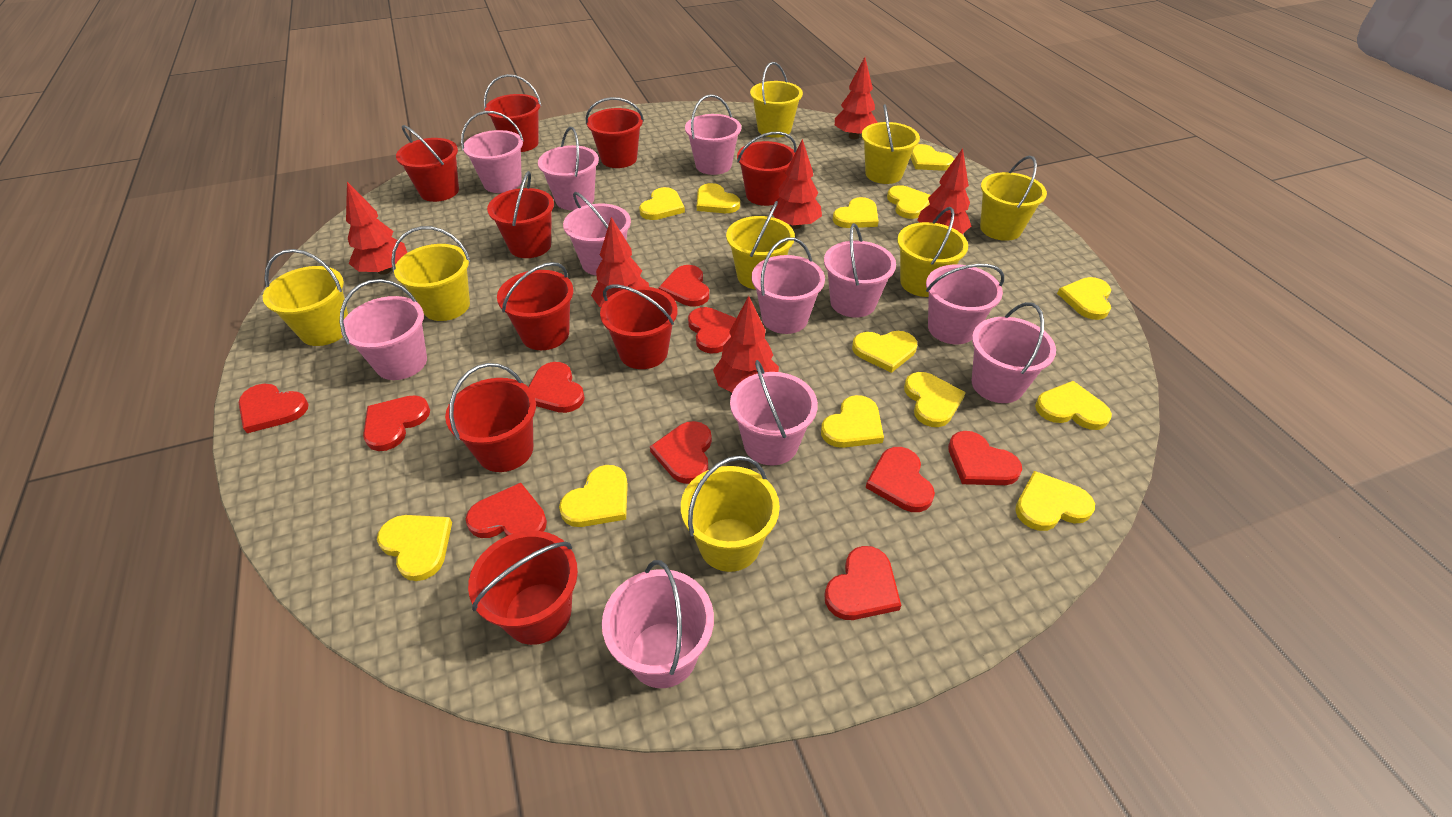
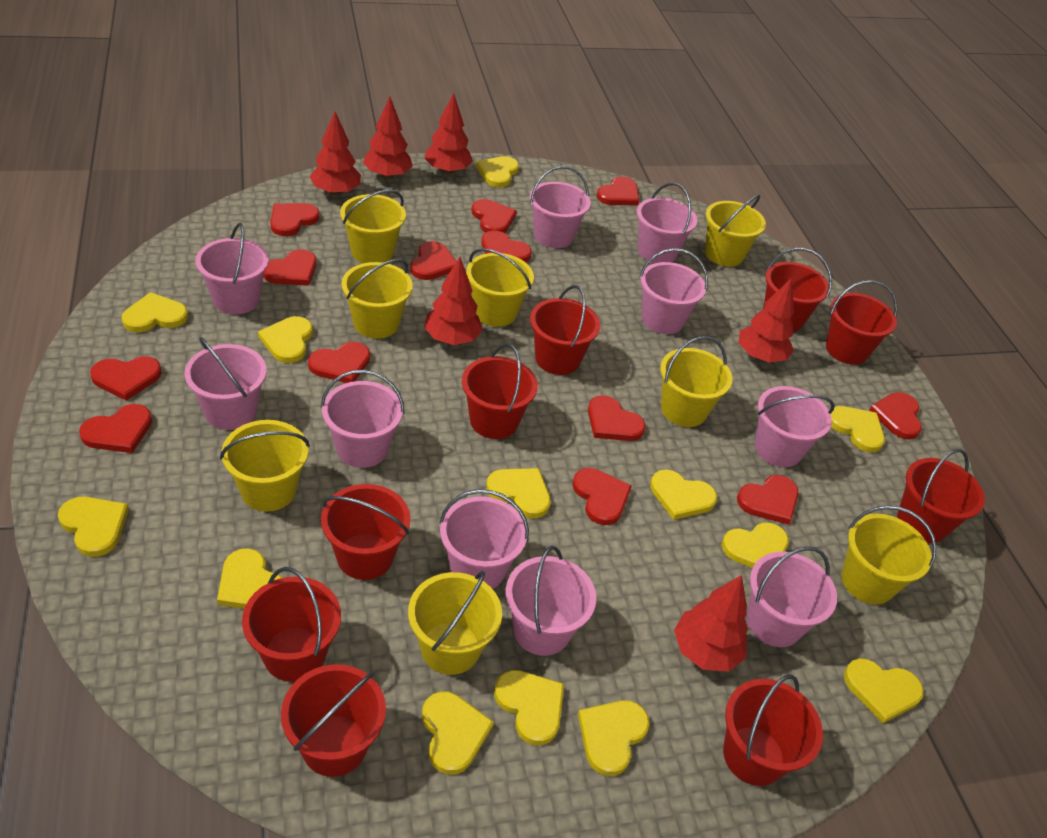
pink bucket: 11 -> 10
red heart: 10 -> 13

